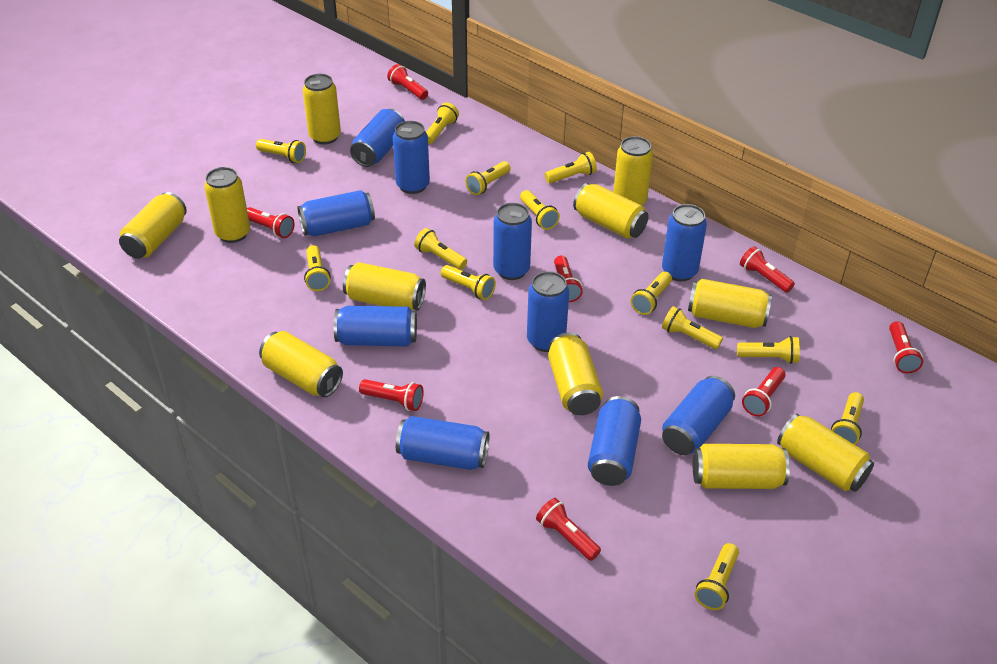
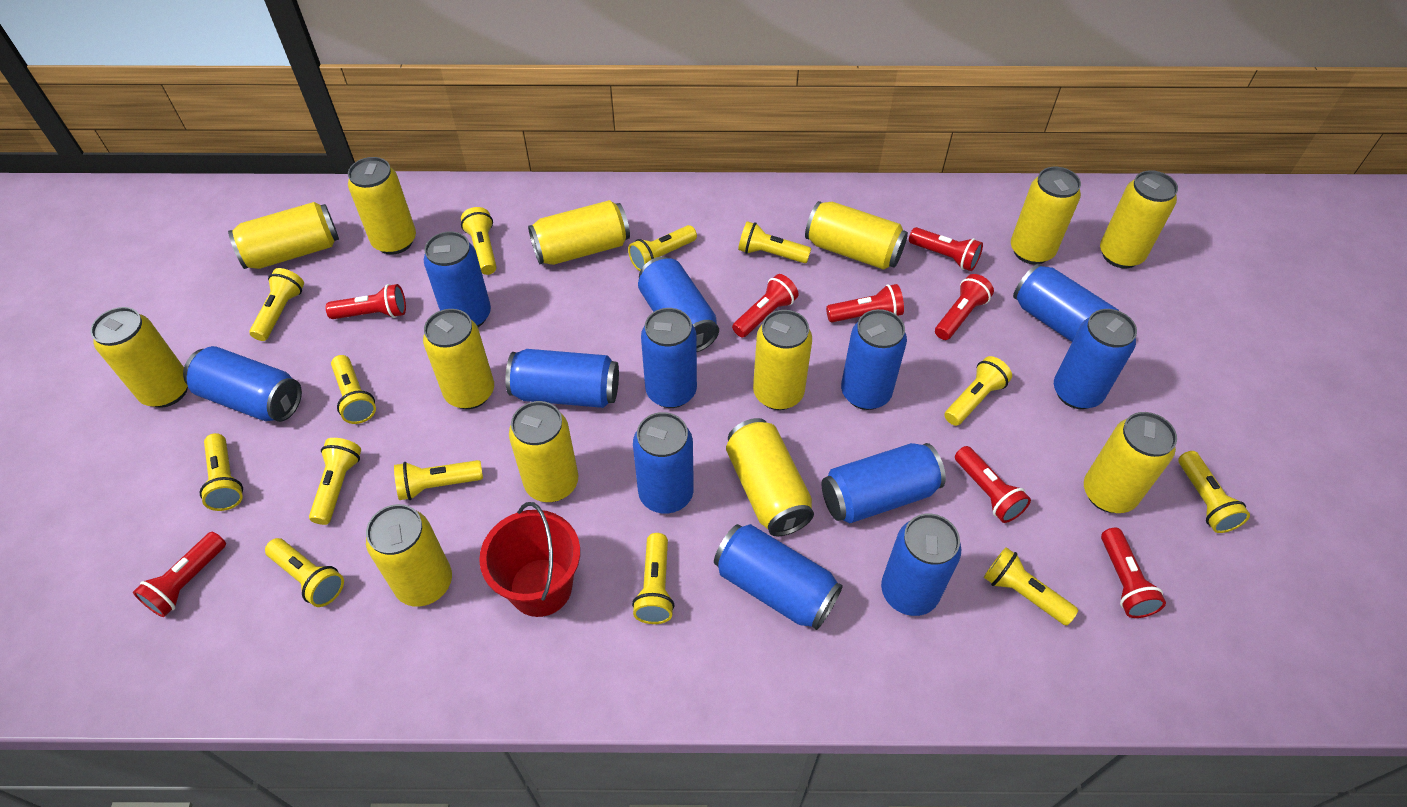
blue can: 10 -> 12
red bucket: 0 -> 1
yellow can: 11 -> 13

